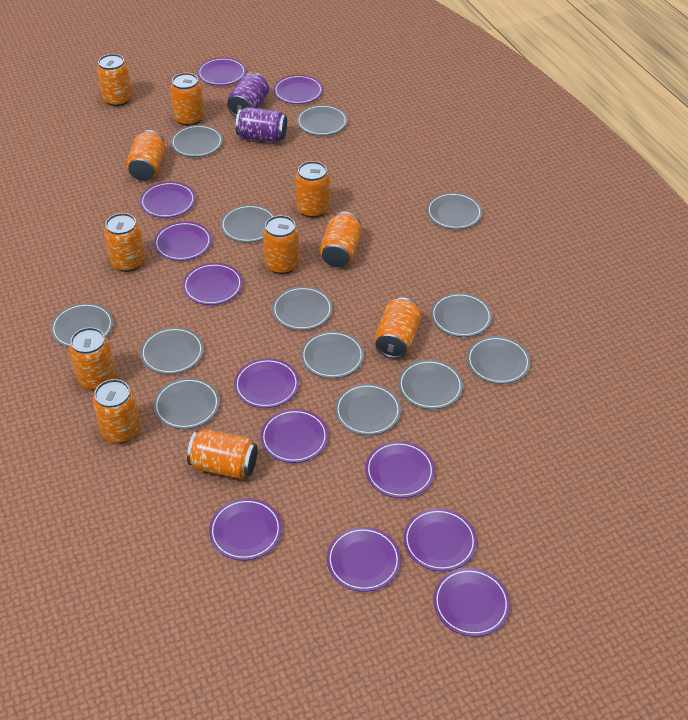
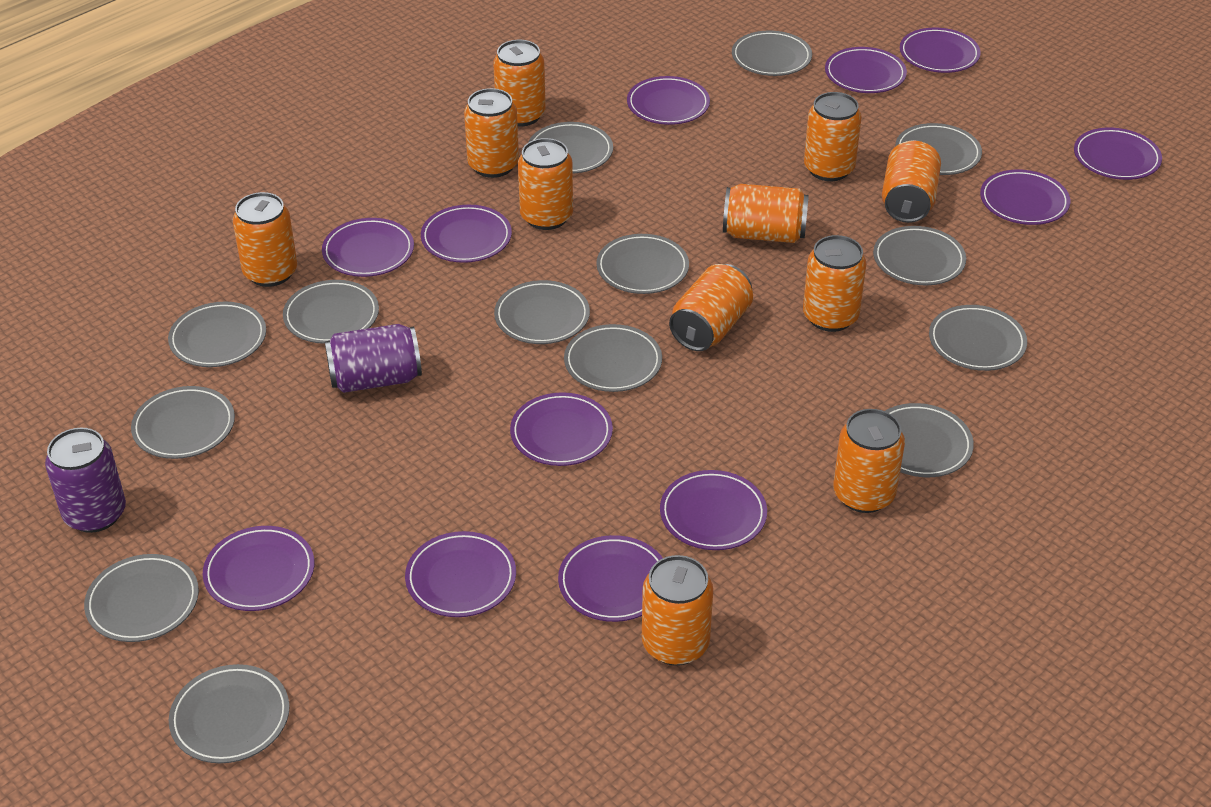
grey plate: 13 -> 14

